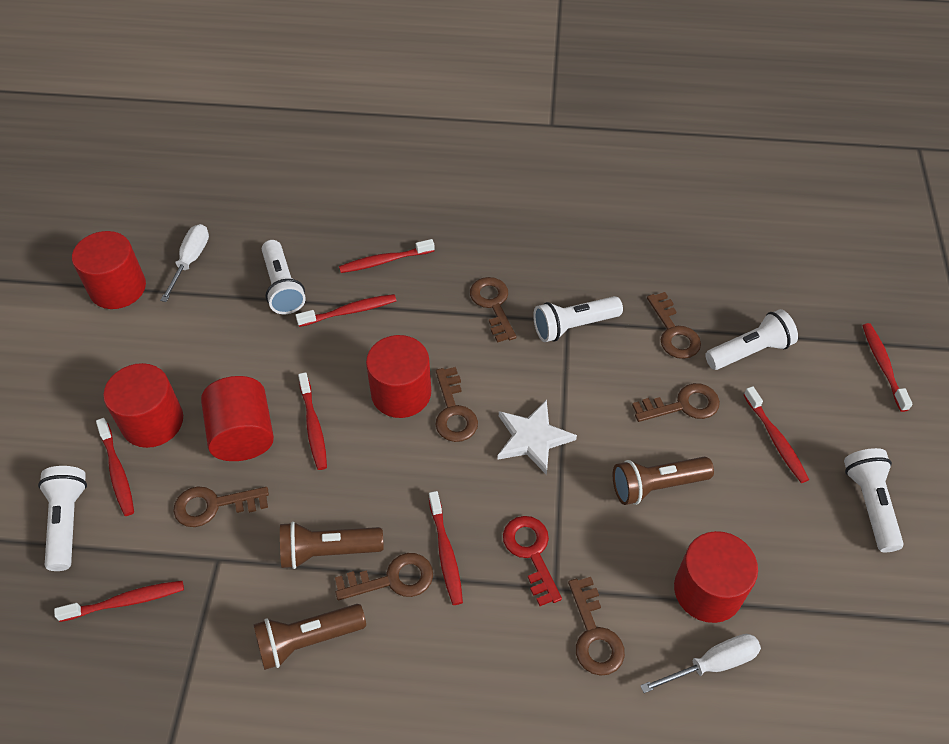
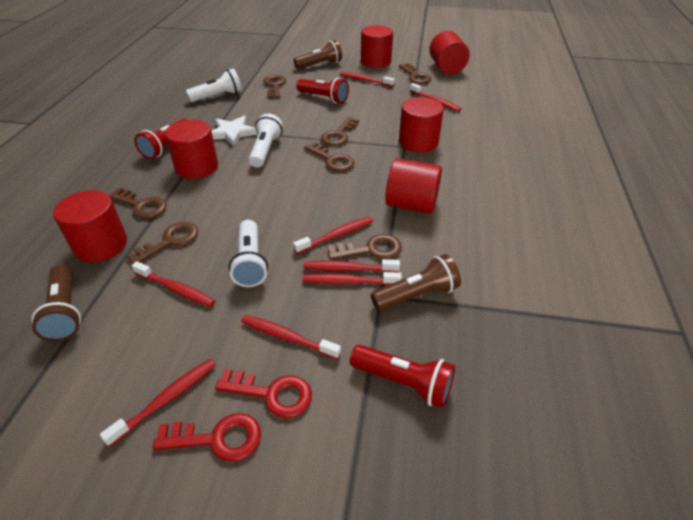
red cylinder: 5 -> 6
red flashlight: 0 -> 3
red key: 1 -> 2
white flashlight: 5 -> 3
white screwdriver: 2 -> 0

